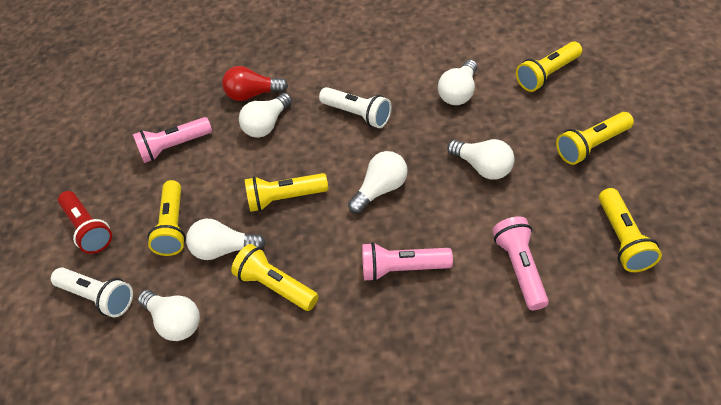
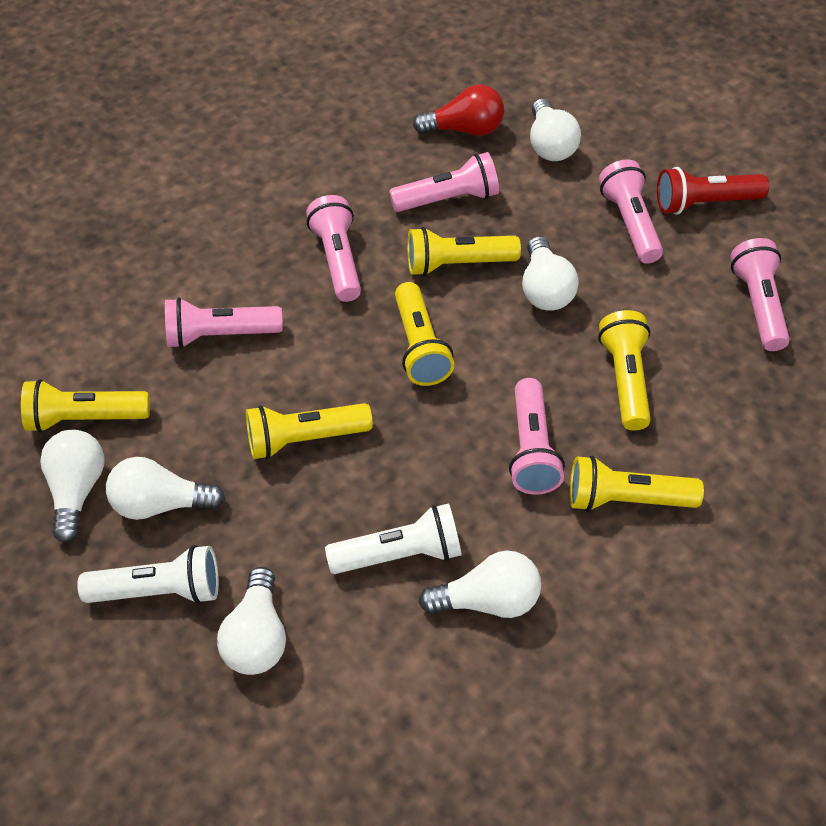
pink flashlight: 3 -> 6

